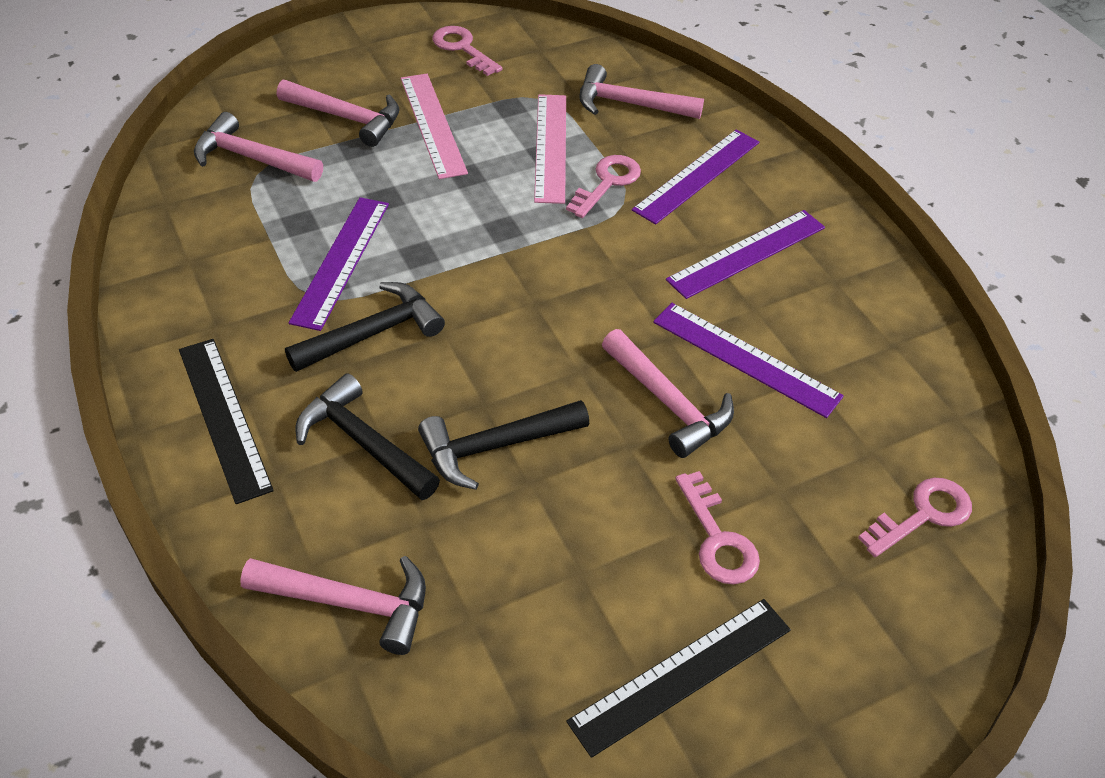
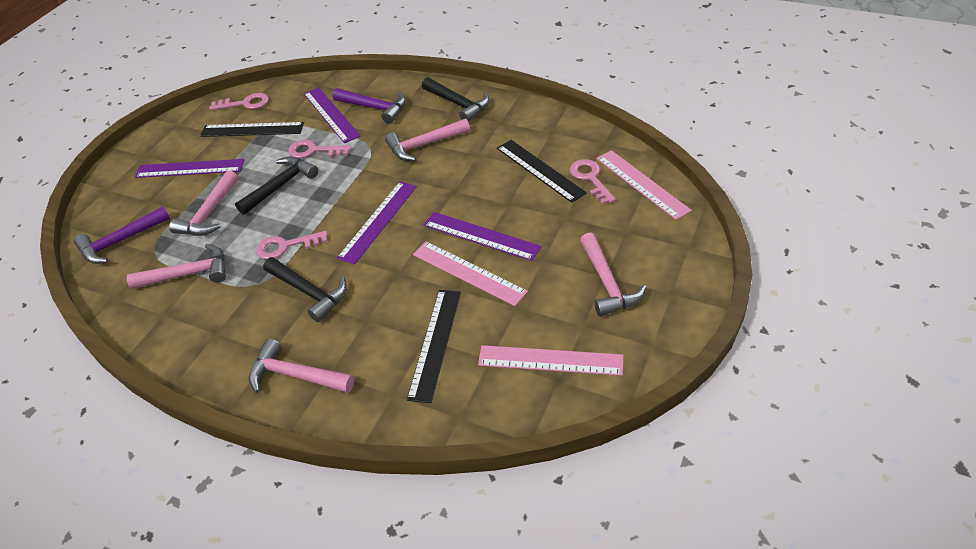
black ruler: 2 -> 3
pink ruler: 2 -> 3
purple hammer: 0 -> 2

